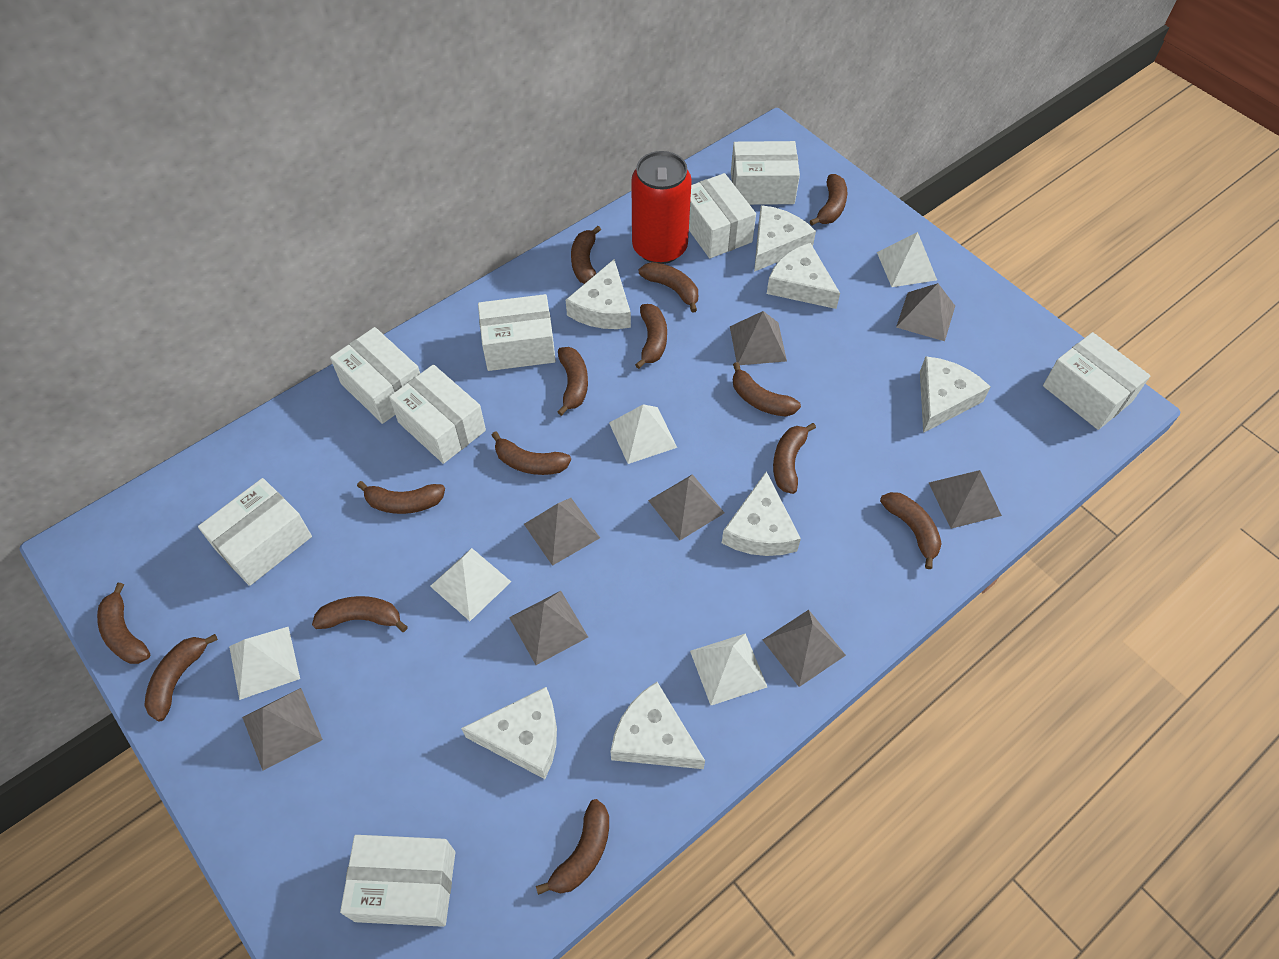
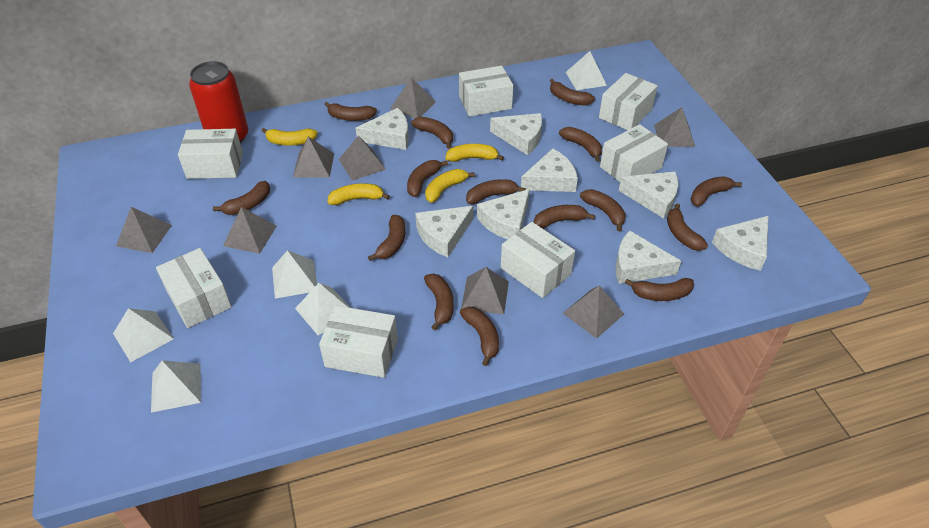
brown banana: 14 -> 15
white box: 8 -> 7
white cheese: 7 -> 8
yellow banana: 0 -> 4

